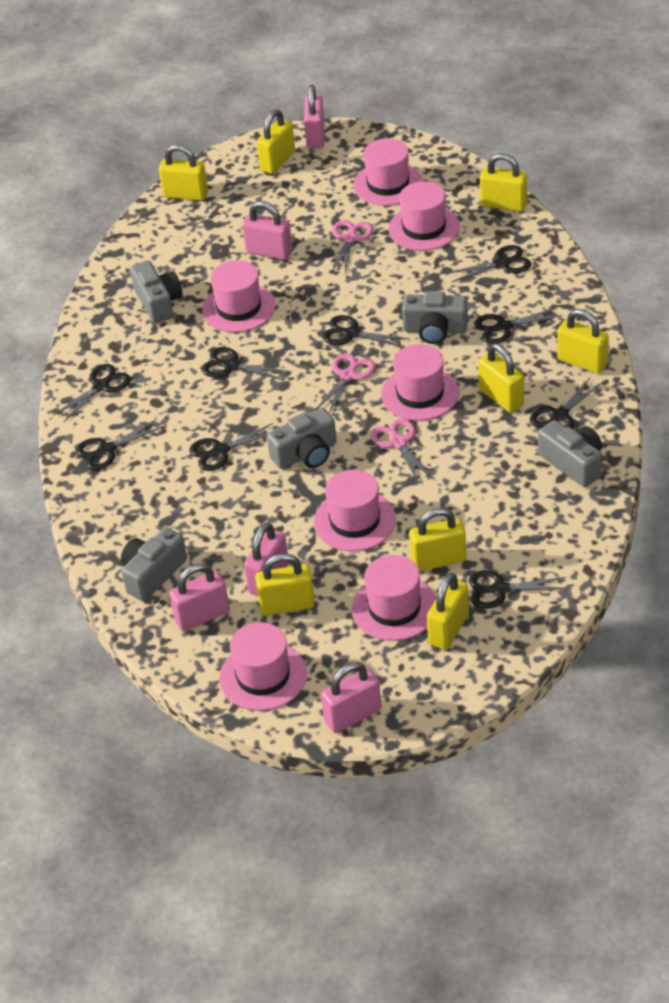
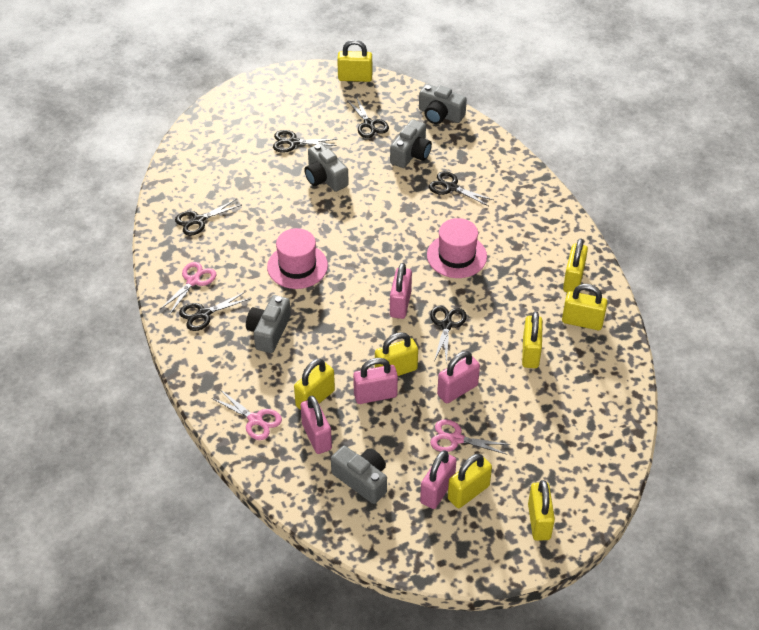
black scissors: 9 -> 6
pink hat: 7 -> 2

